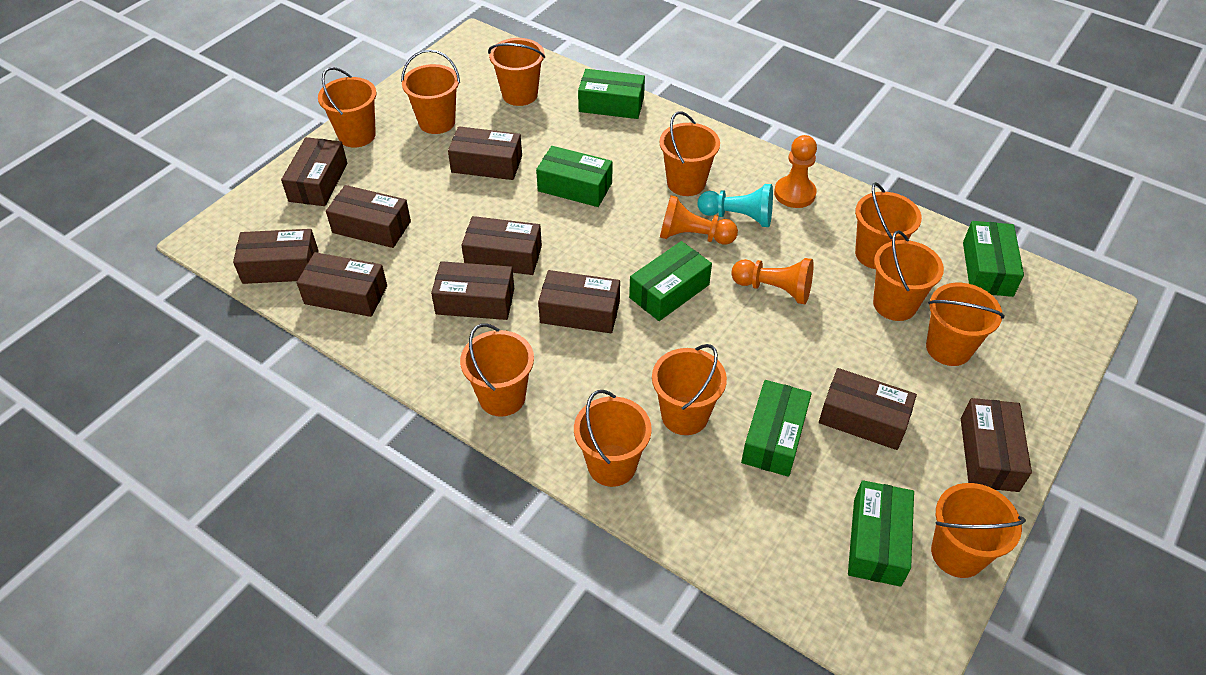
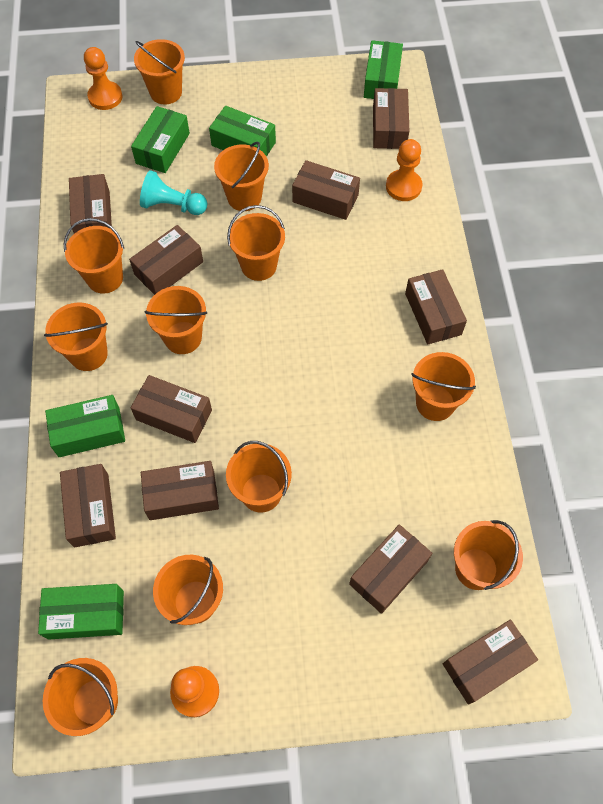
green box: 6 -> 5

